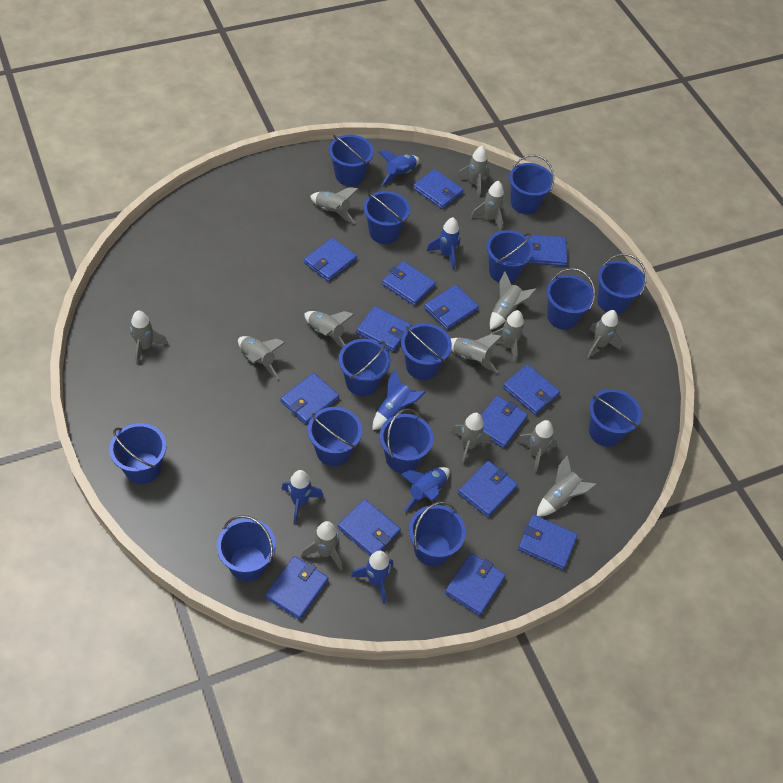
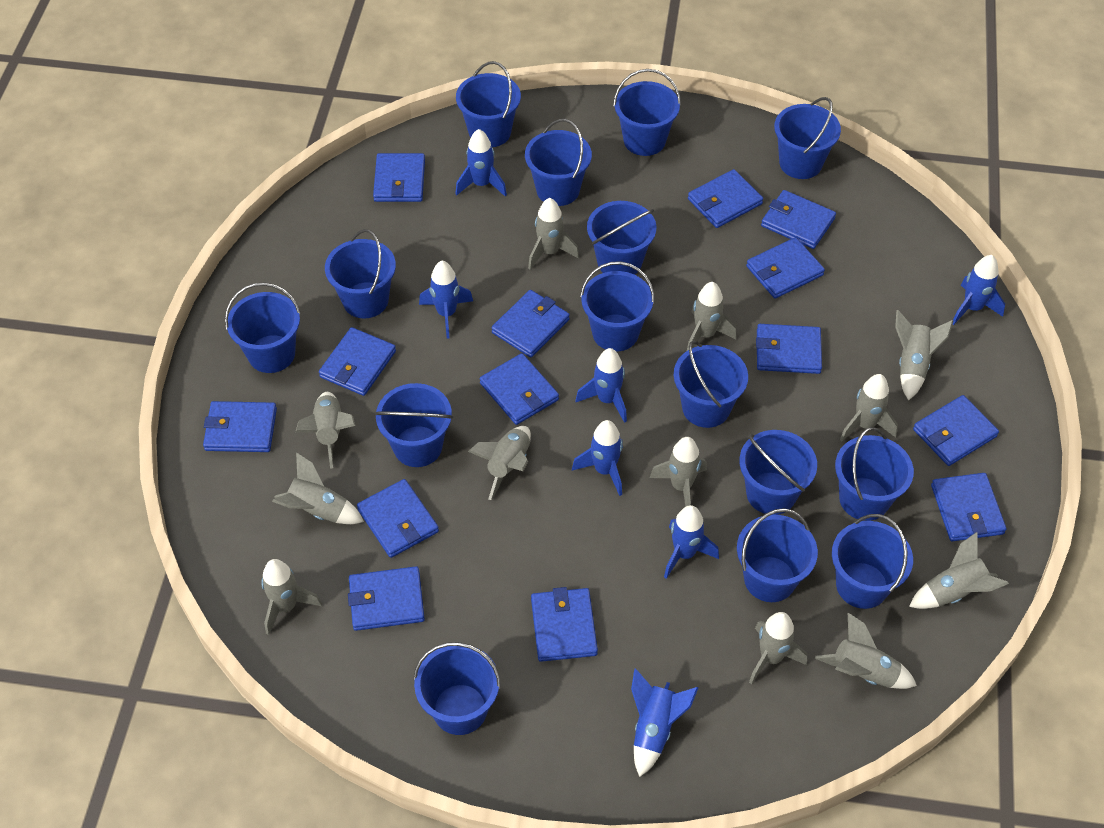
blue bucket: 14 -> 15
blue rocket: 6 -> 7
grey rocket: 14 -> 12

